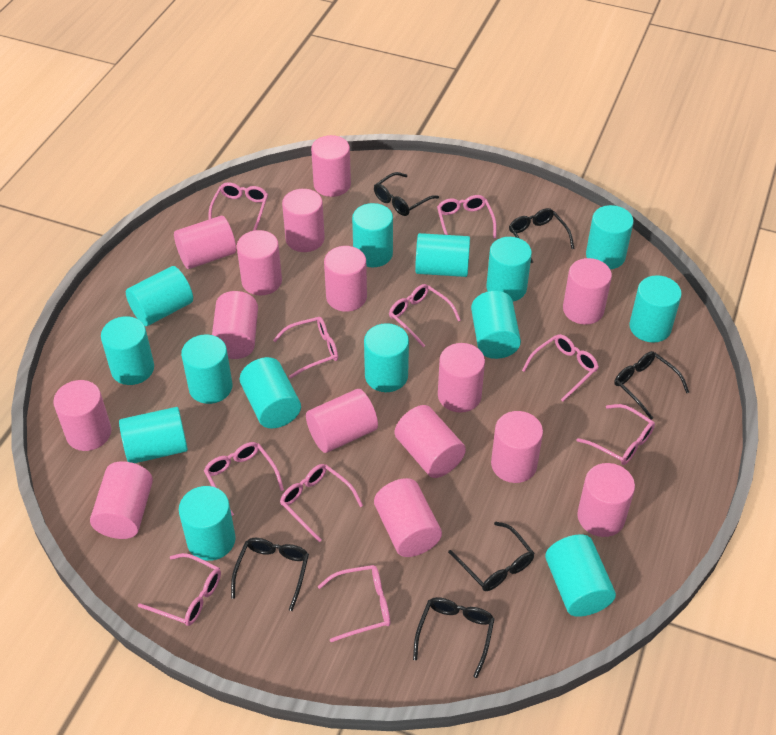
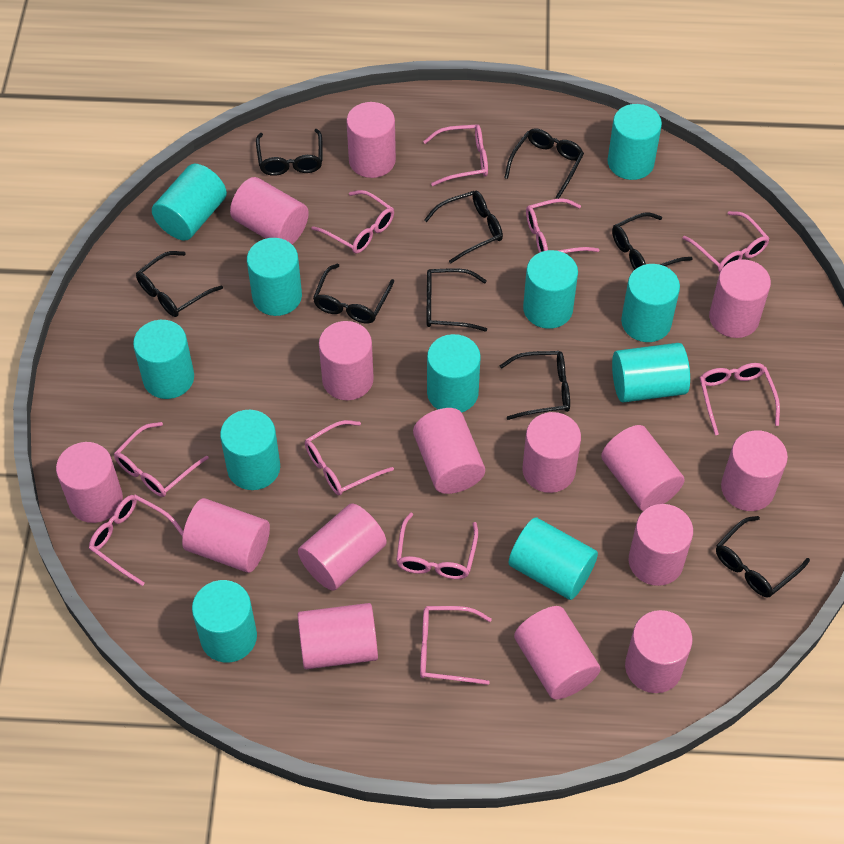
black glasses: 6 -> 9
turquoise cylinder: 14 -> 11

